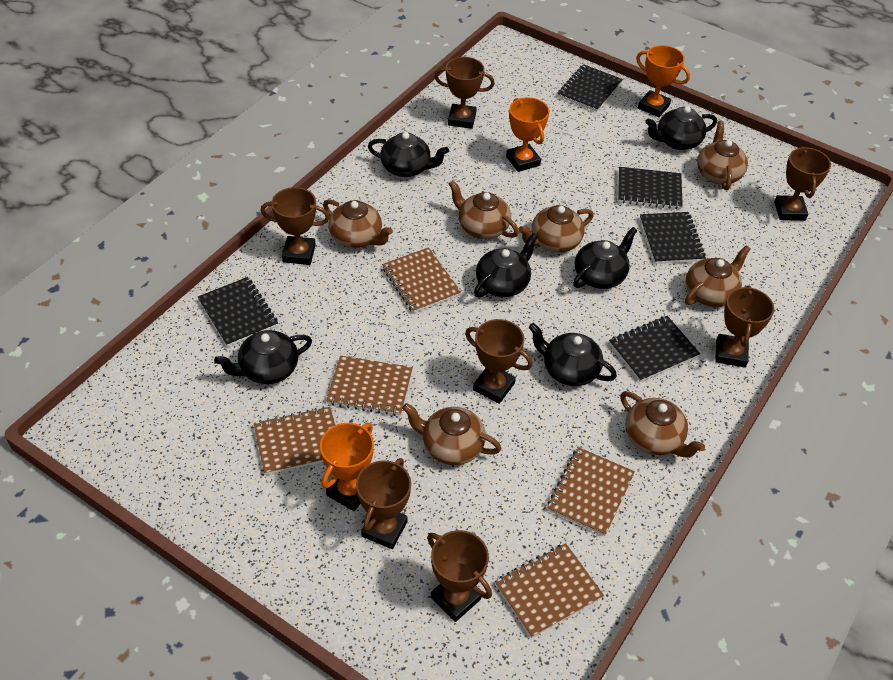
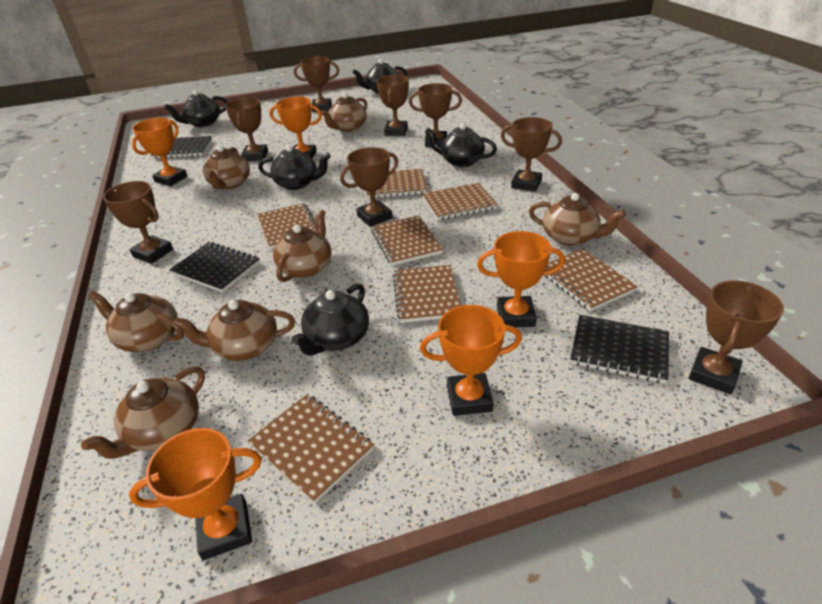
black notebook: 5 -> 3
black teapot: 6 -> 5
brown notebook: 5 -> 7
brown trophy: 7 -> 8
orange trophy: 3 -> 5

